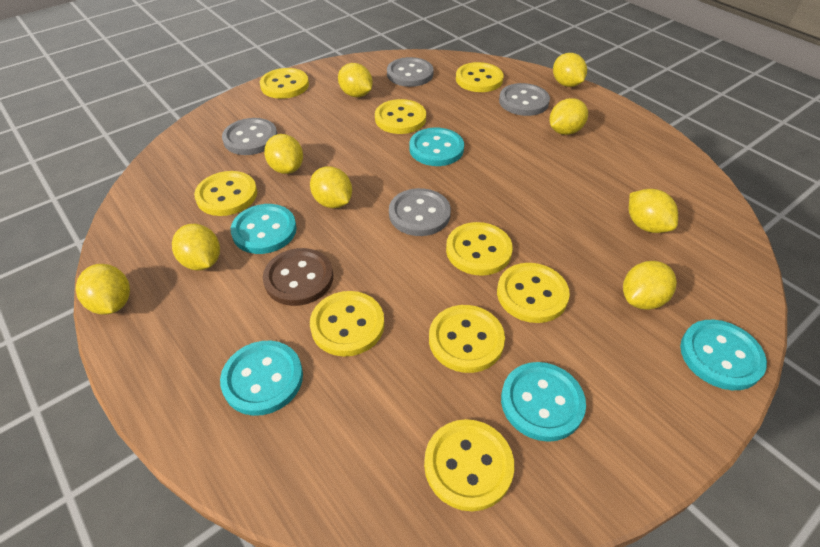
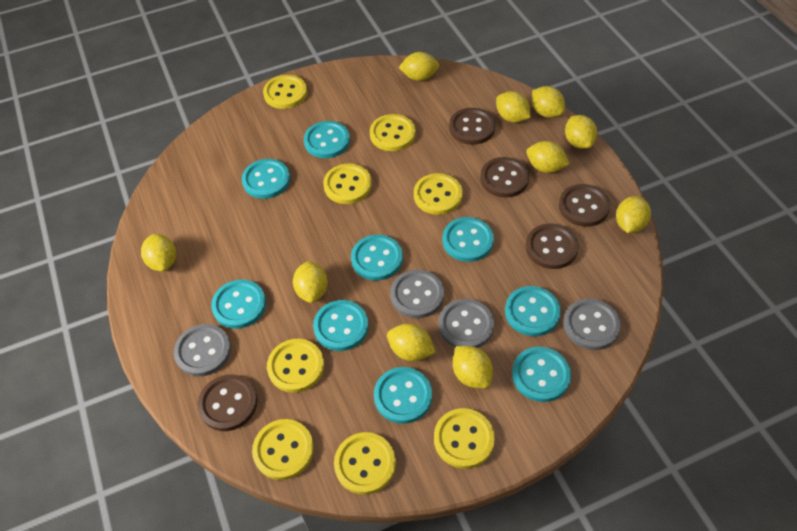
brown button: 1 -> 5
turquoise button: 5 -> 9
yellow button: 9 -> 8
yellow lemon: 9 -> 10

